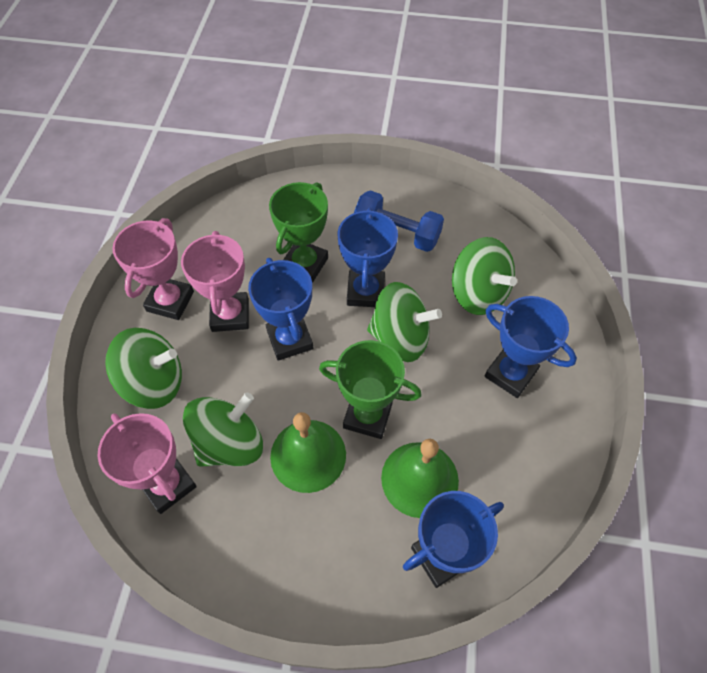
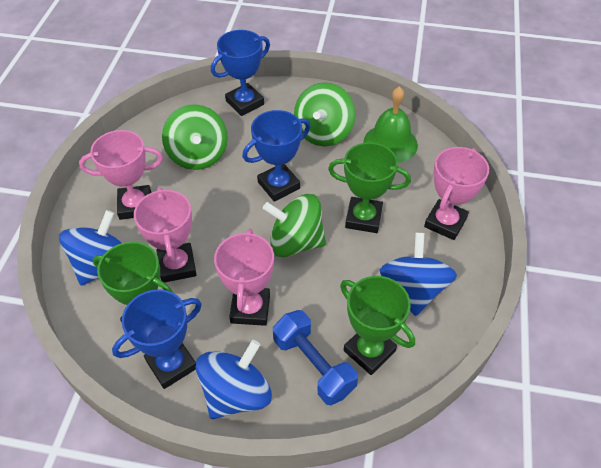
blue spinning top: 0 -> 3
blue trophy: 4 -> 3
green bell: 2 -> 1
green spinning top: 4 -> 3
green trophy: 2 -> 3
pink trophy: 3 -> 4

